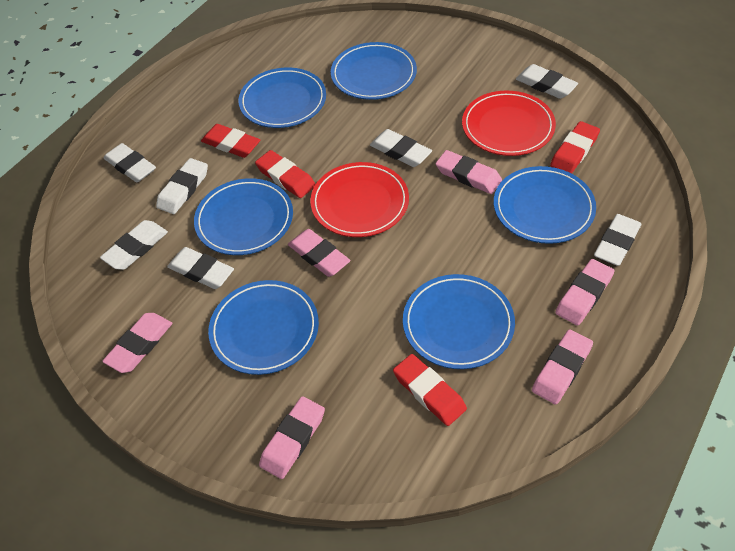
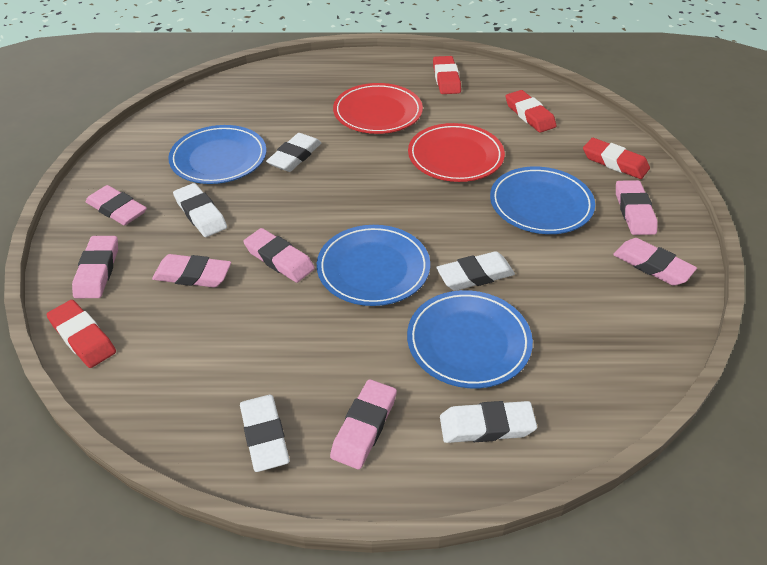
blue plate: 6 -> 4
pink eraser: 6 -> 7
white eraser: 7 -> 5

